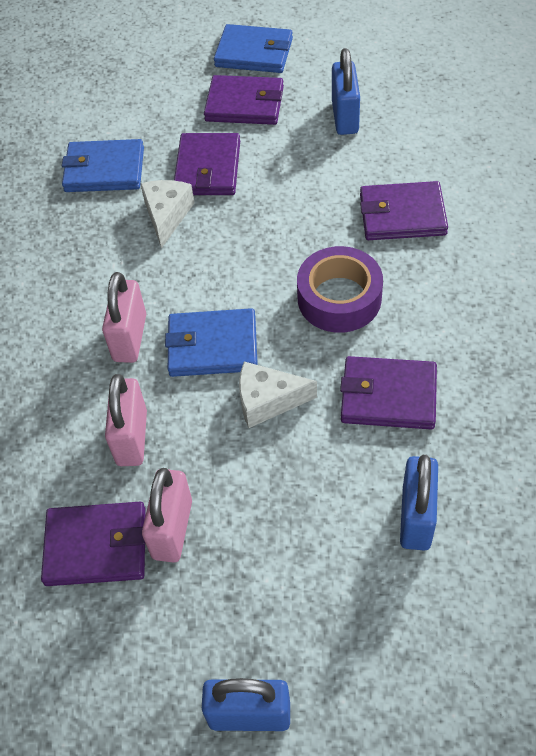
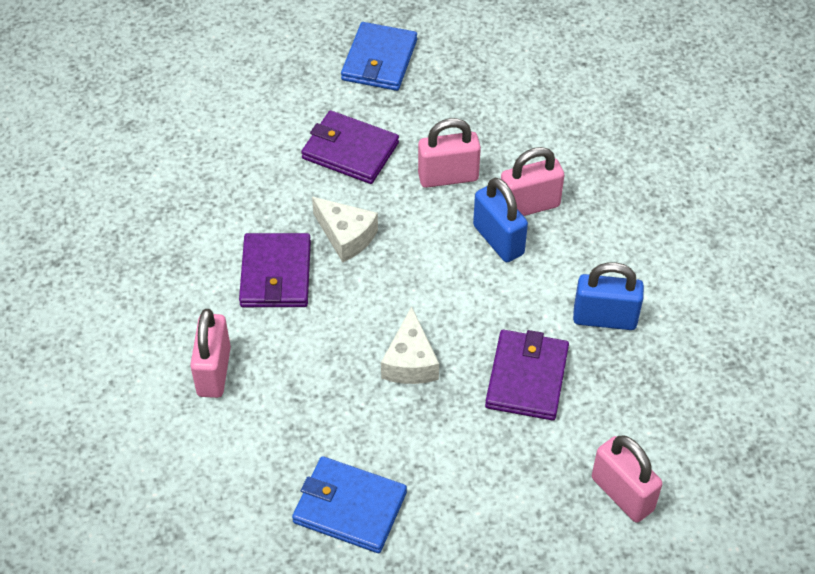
blue padlock: 3 -> 2
blue wallet: 3 -> 2
pink padlock: 3 -> 4
purple tape: 1 -> 0
purple wallet: 5 -> 3

